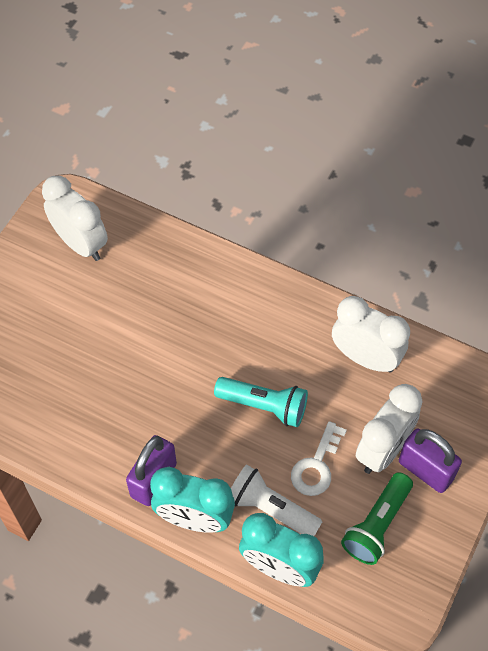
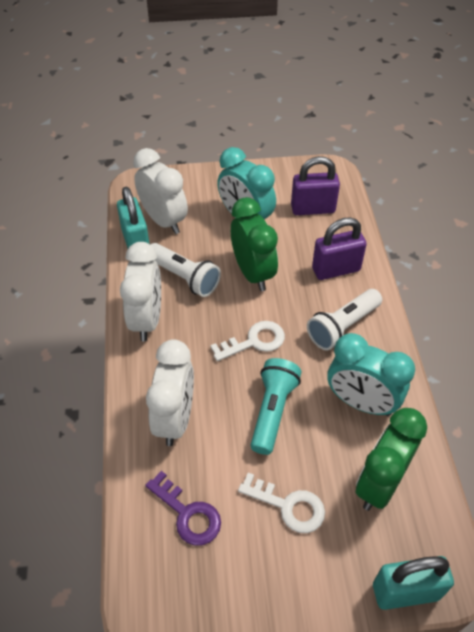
green clock: 0 -> 2
green flashlight: 1 -> 0
purple key: 0 -> 1
turquoise padlock: 0 -> 2
white flashlight: 1 -> 2
white key: 1 -> 2

